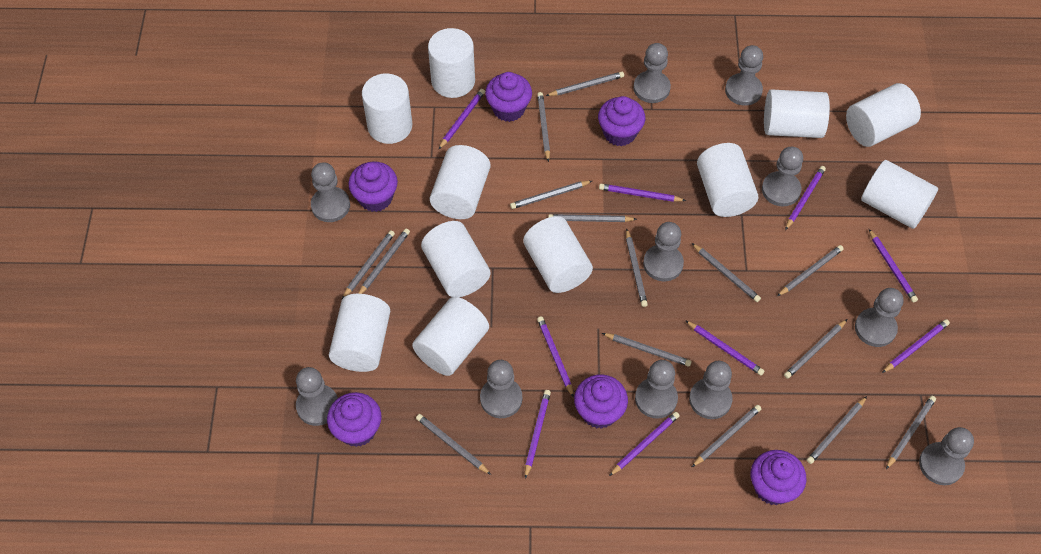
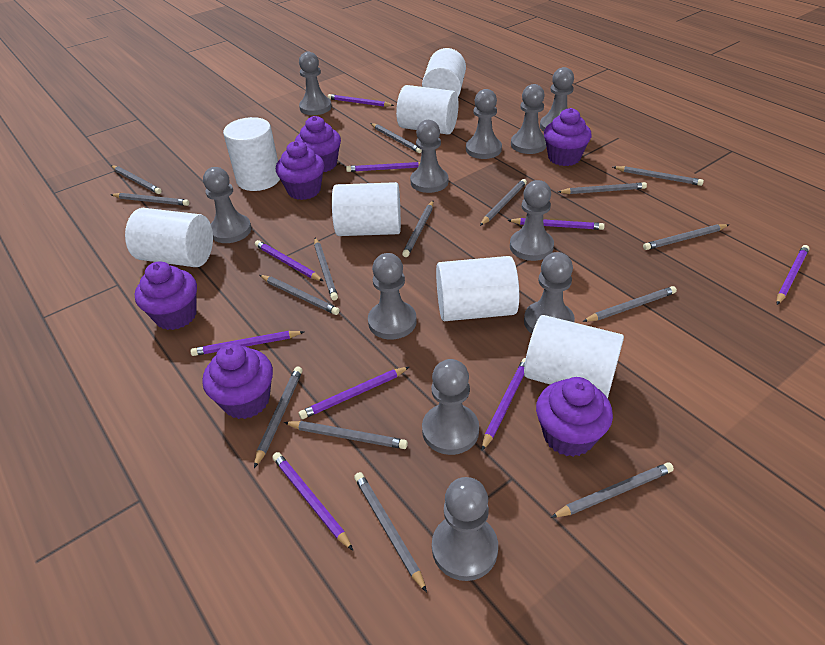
white cylinder: 11 -> 7

